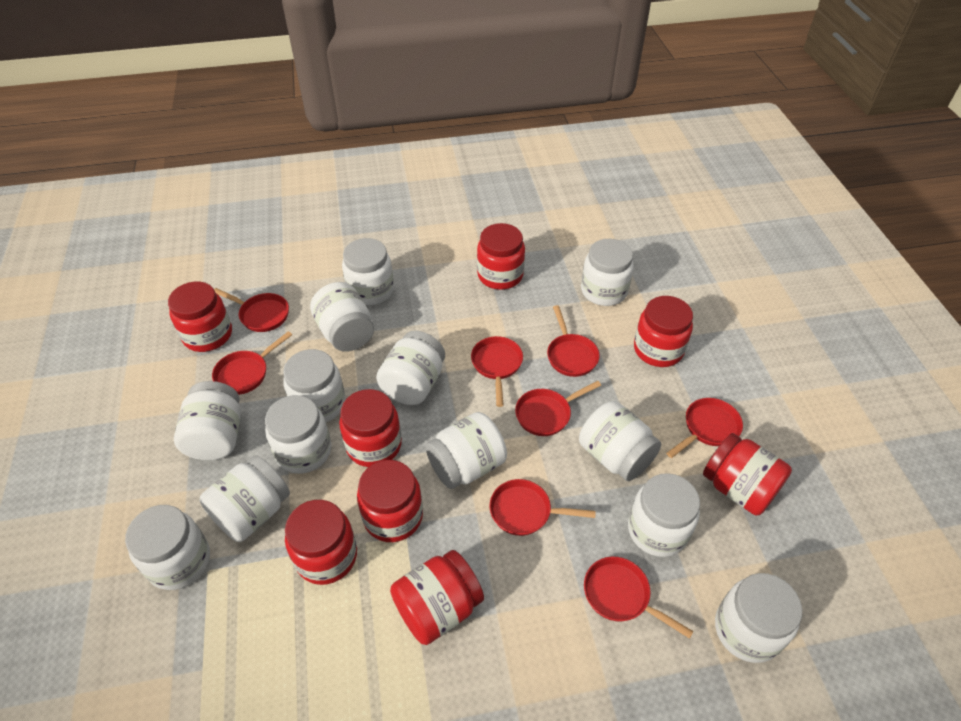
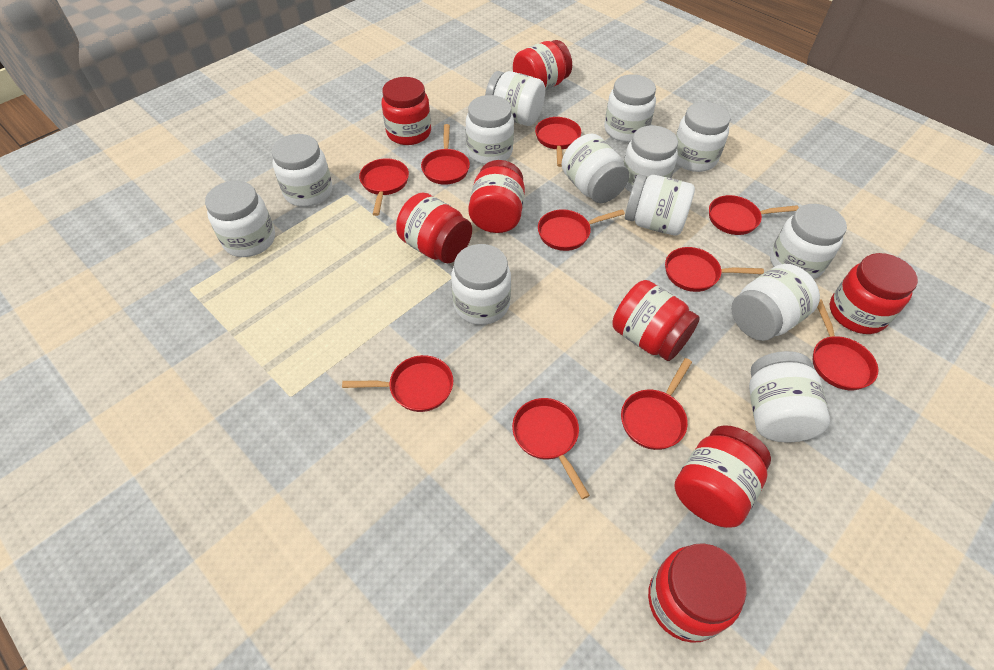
red pan: 8 -> 10

